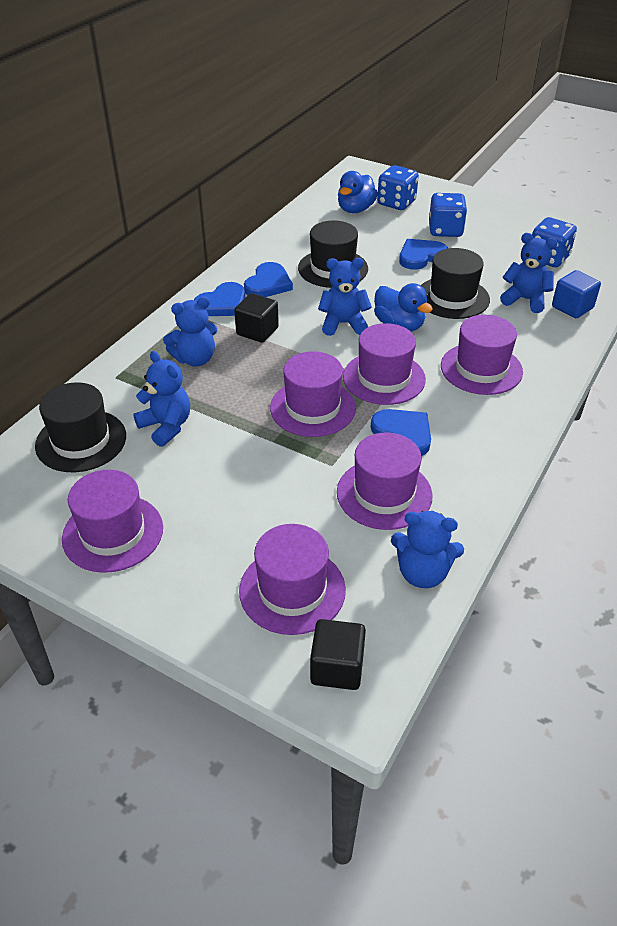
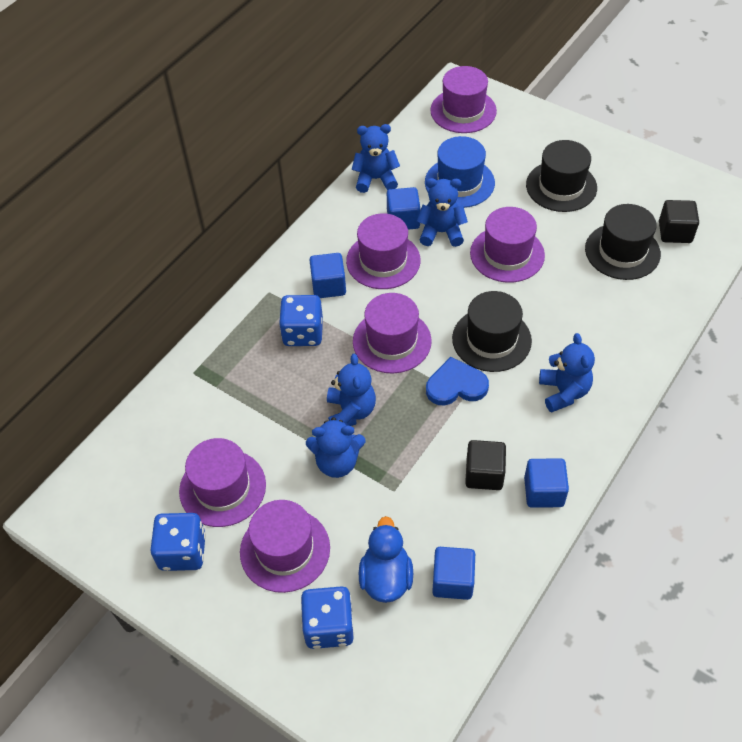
blue cube: 1 -> 4
blue duck: 2 -> 1
blue hat: 0 -> 1
blue heart: 4 -> 1

